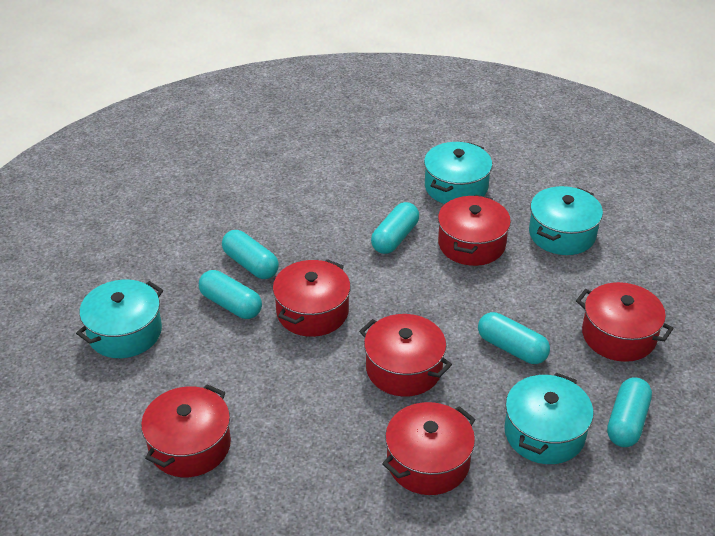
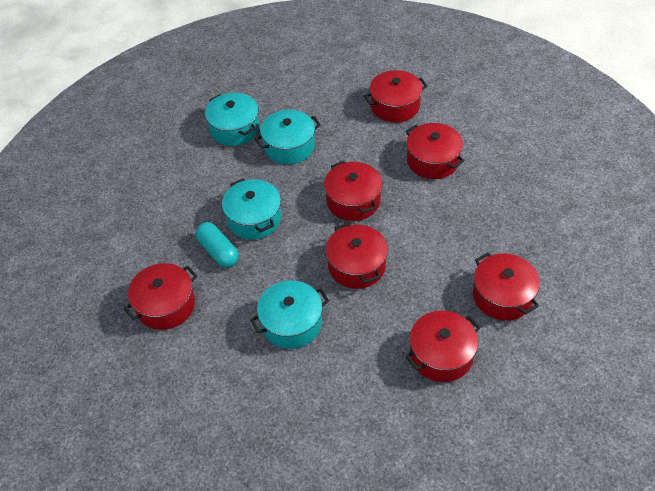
red pot: 6 -> 7
turquoise capsule: 5 -> 1

